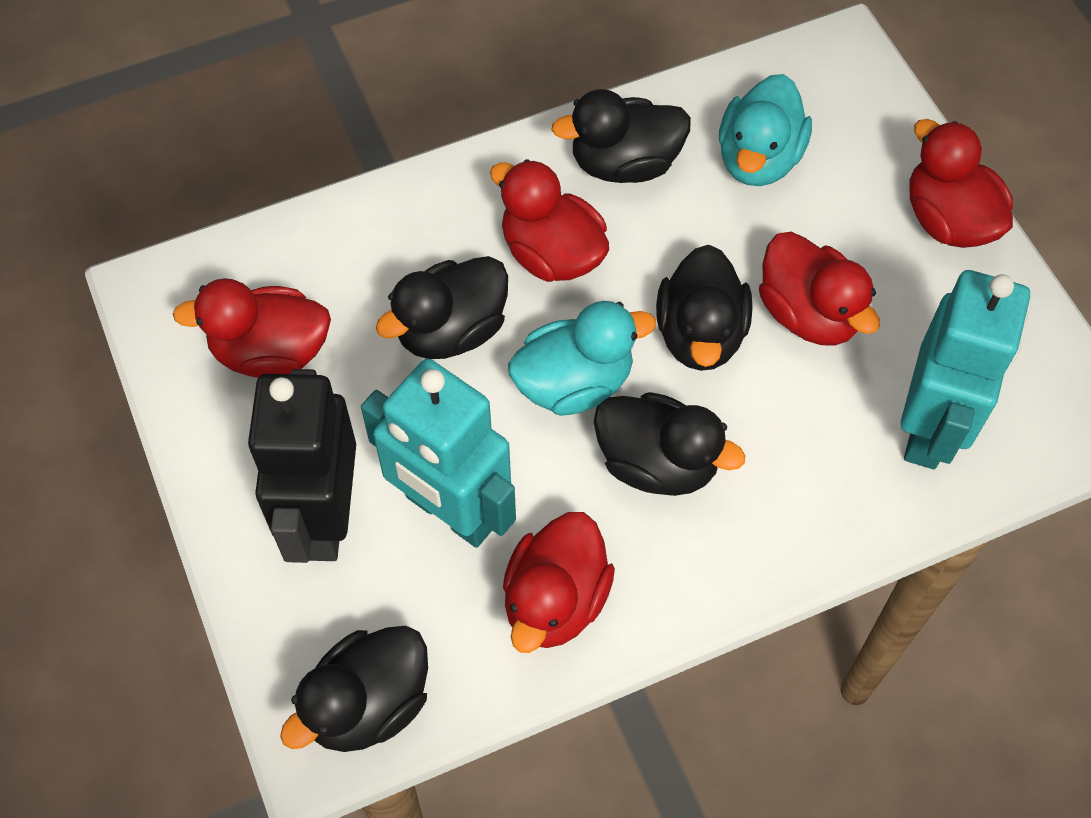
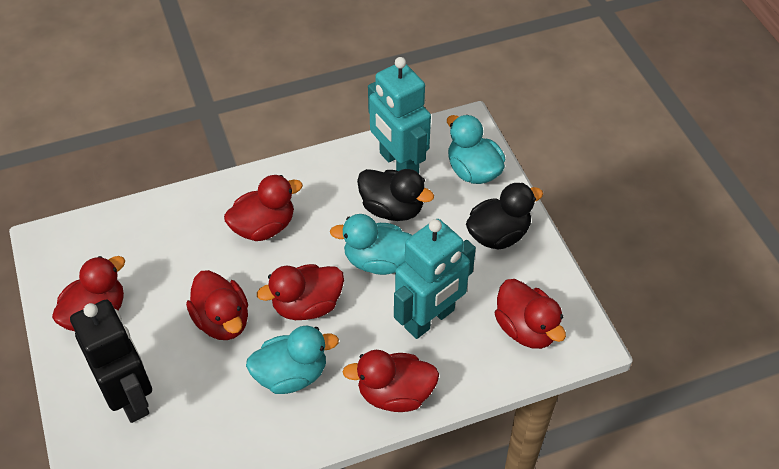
black duck: 5 -> 2
red duck: 5 -> 6
turquoise duck: 2 -> 3

